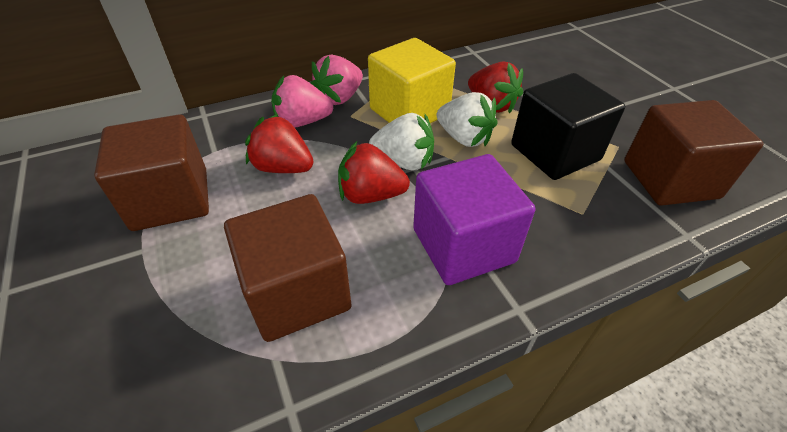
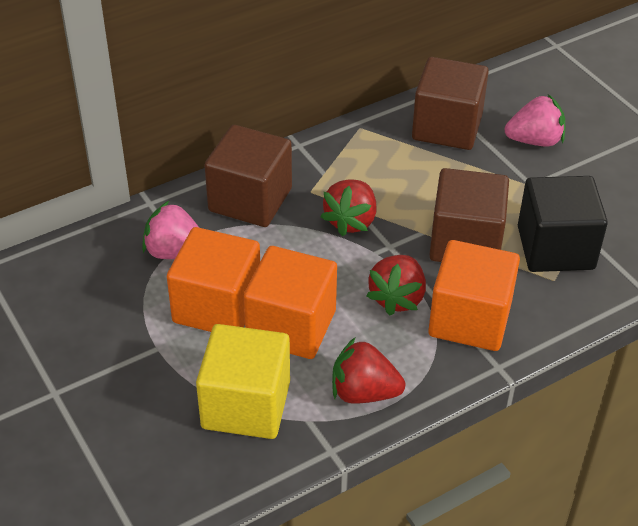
orange cube: 0 -> 3
purple cube: 1 -> 0
white strawberry: 2 -> 0

